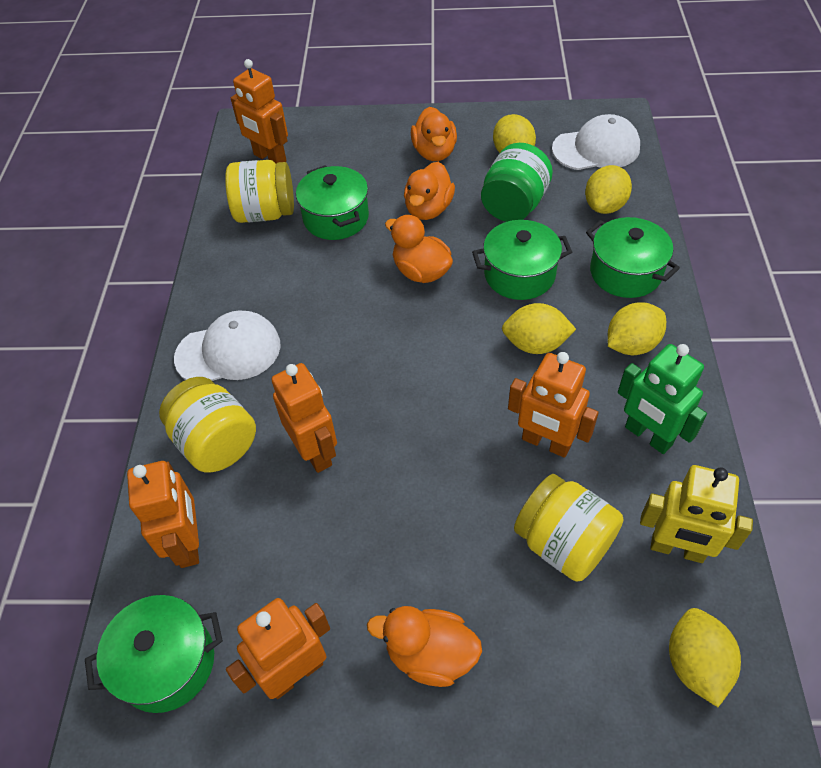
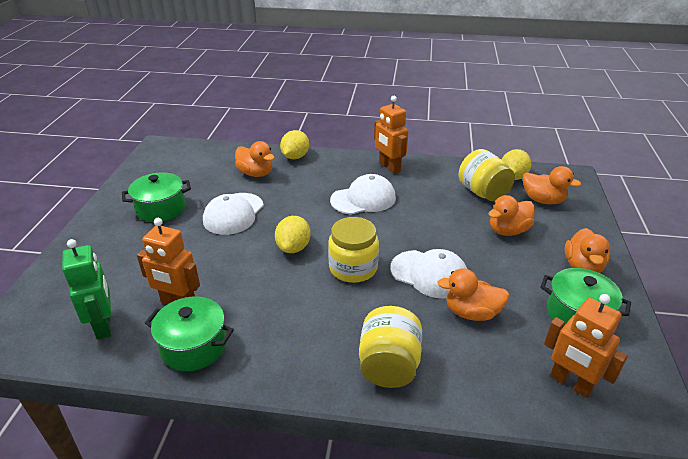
green jar: 1 -> 0
green pot: 4 -> 3
orange duck: 4 -> 5
orange robot: 5 -> 3
white cap: 2 -> 3
yellow lemon: 5 -> 3
yellow robot: 1 -> 0

